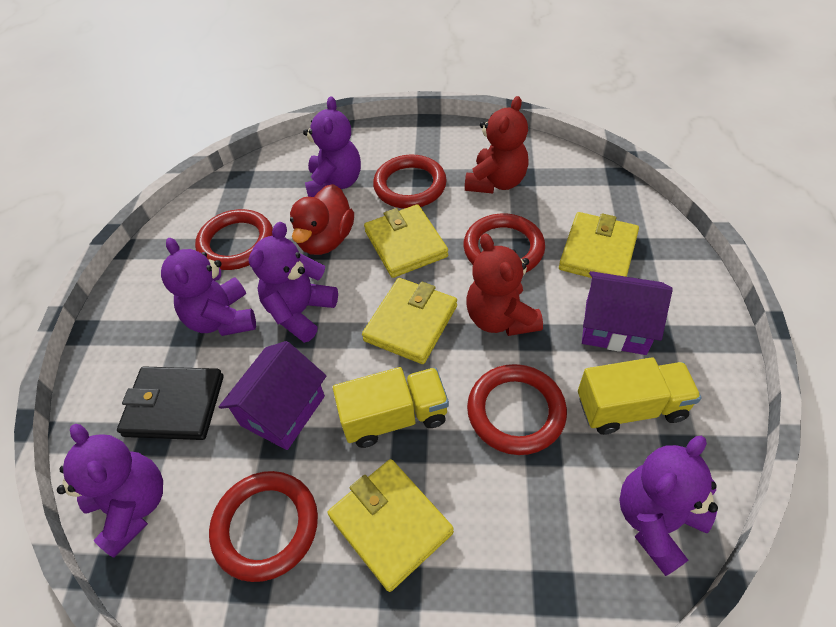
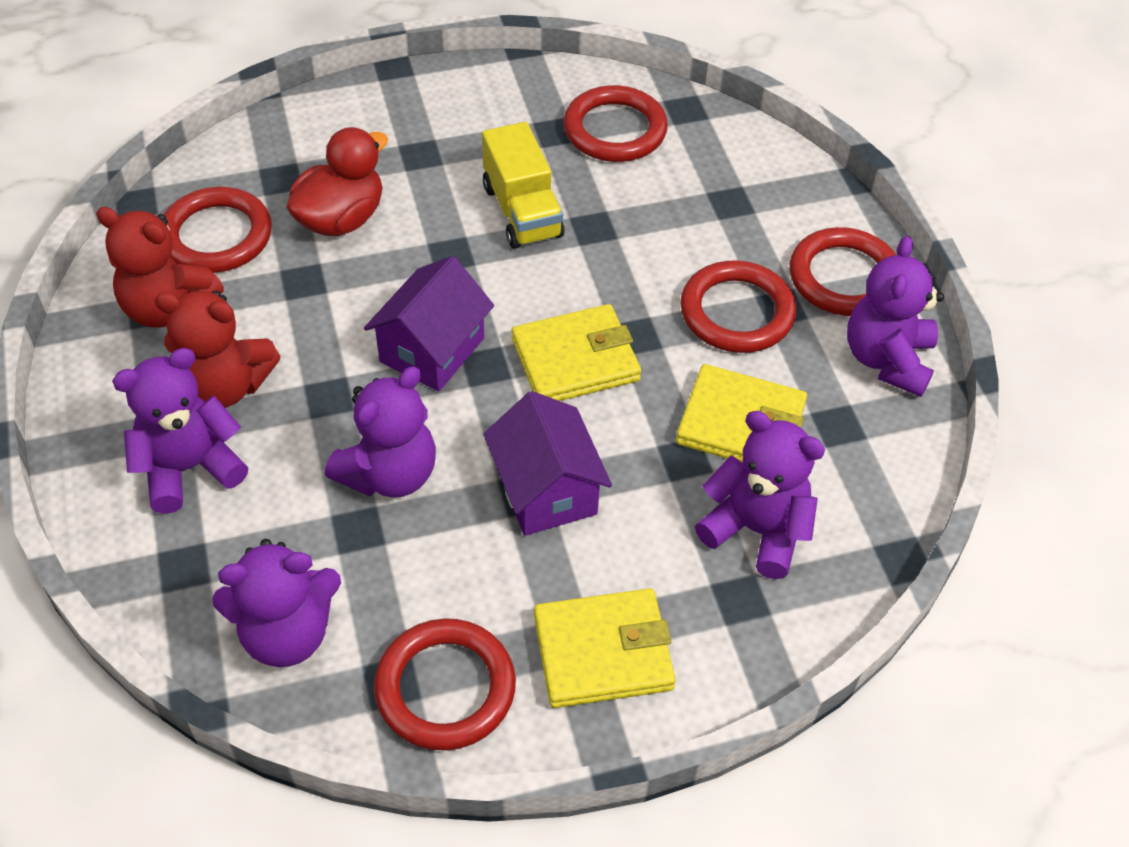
black wallet: 1 -> 0
yellow truck: 2 -> 1
yellow wallet: 4 -> 3

